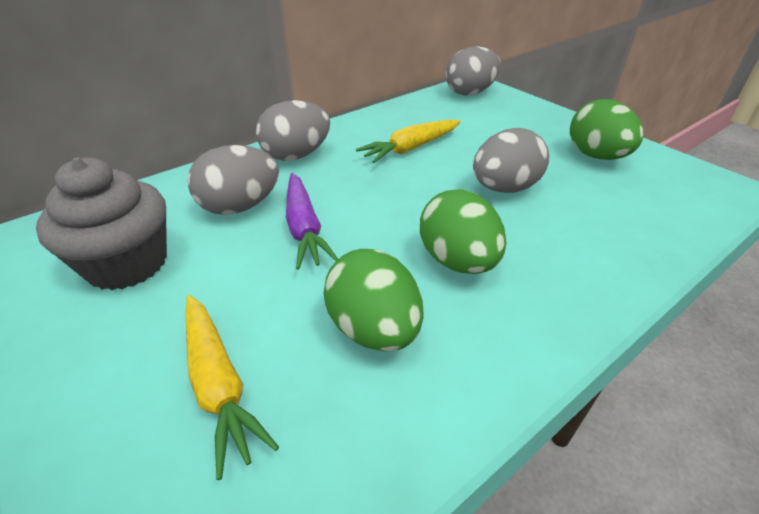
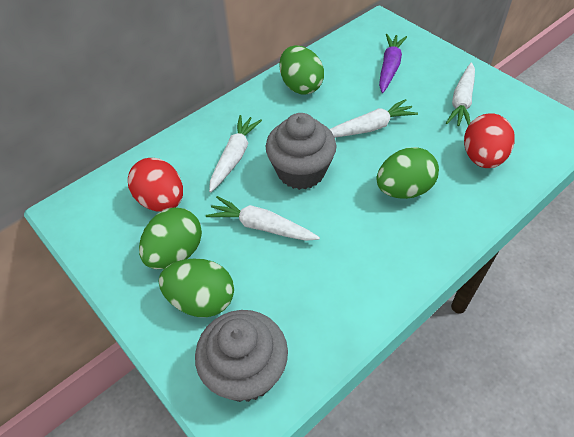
green egg: 3 -> 4
grey cupcake: 1 -> 2
grey egg: 4 -> 0
red egg: 0 -> 2
white carrot: 0 -> 4
yellow carrot: 2 -> 0

